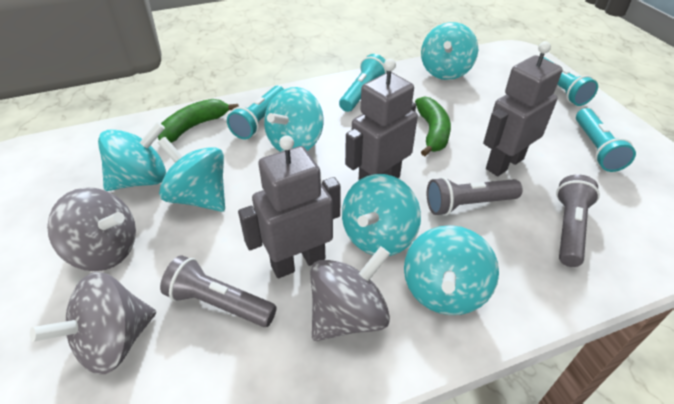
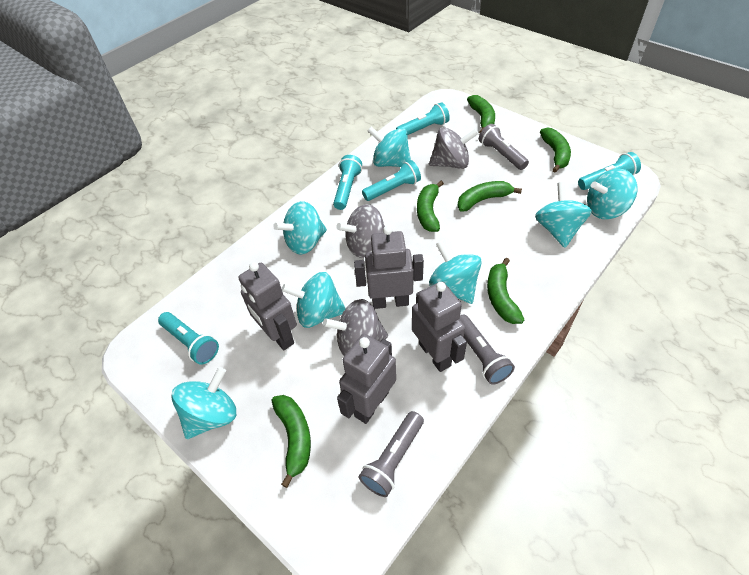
green banana: 2 -> 6
grey robot: 3 -> 4
turquoise flashlight: 4 -> 5
turquoise spinning top: 6 -> 7

